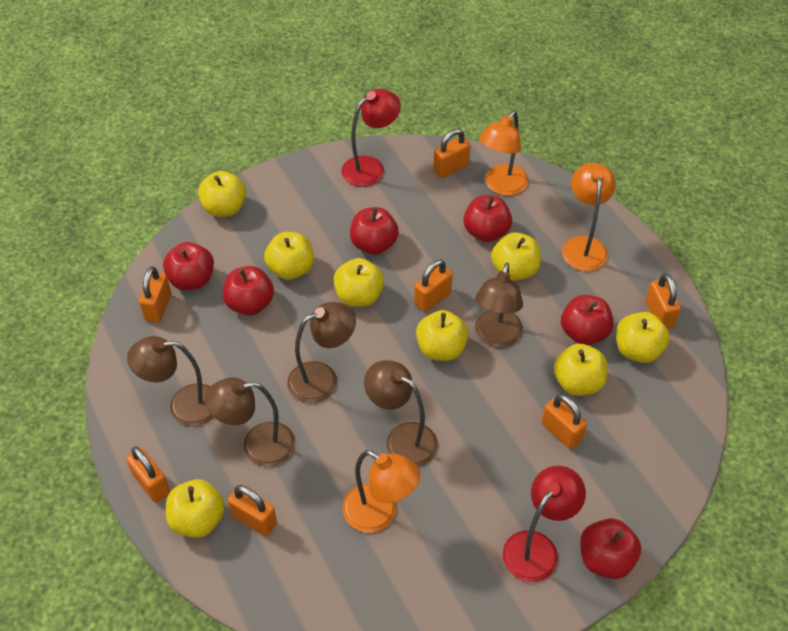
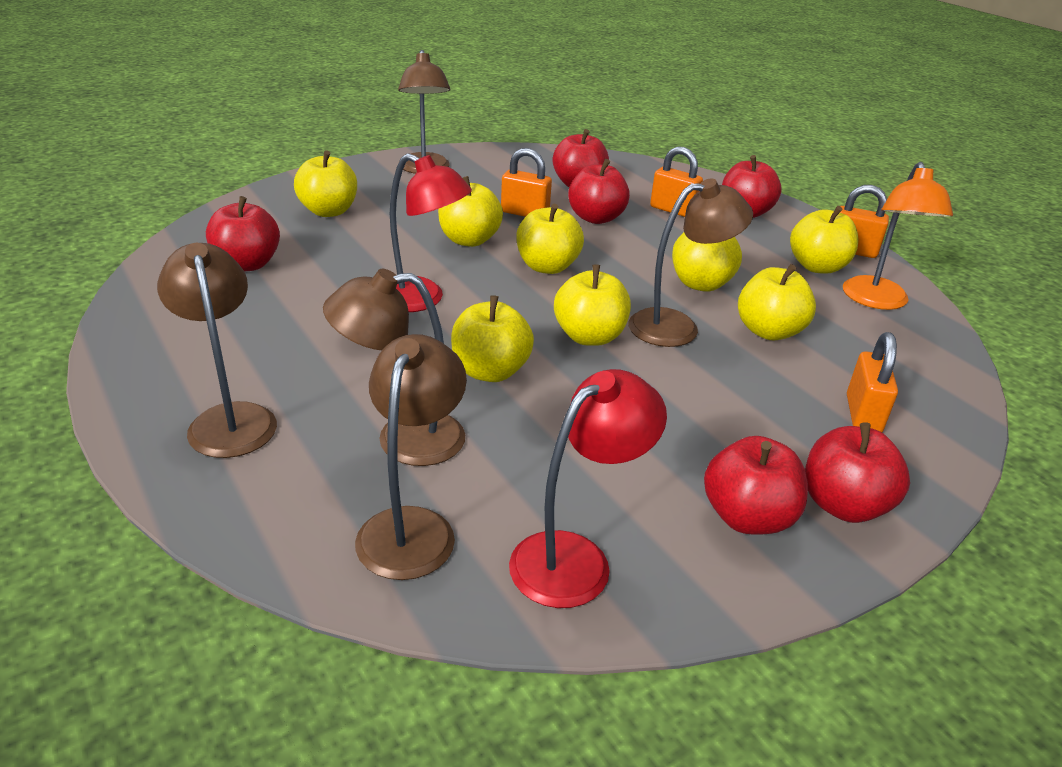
orange lamp: 3 -> 1
orange padlock: 7 -> 4

